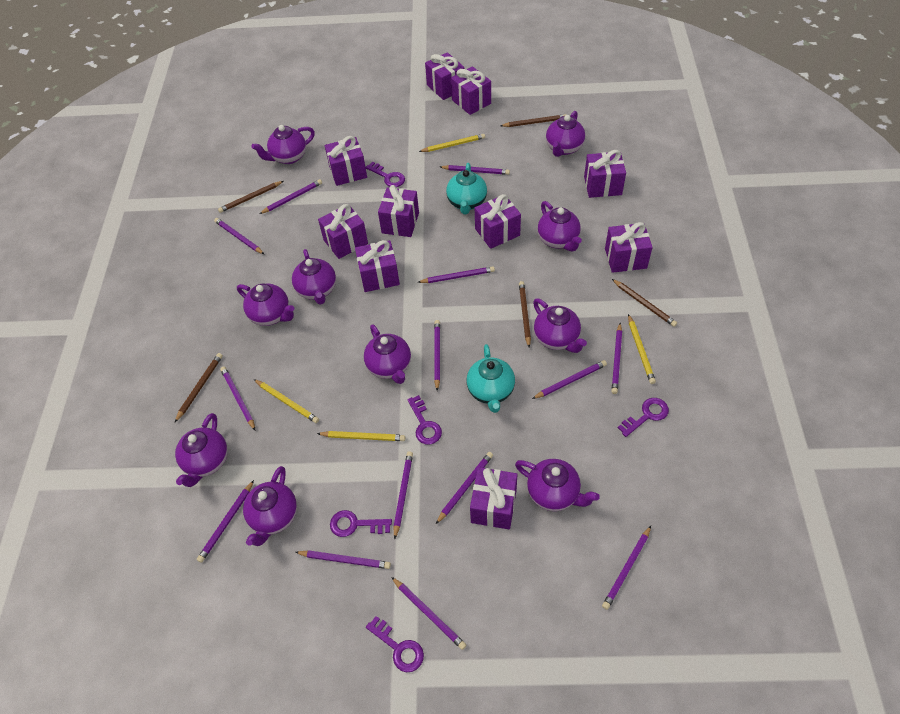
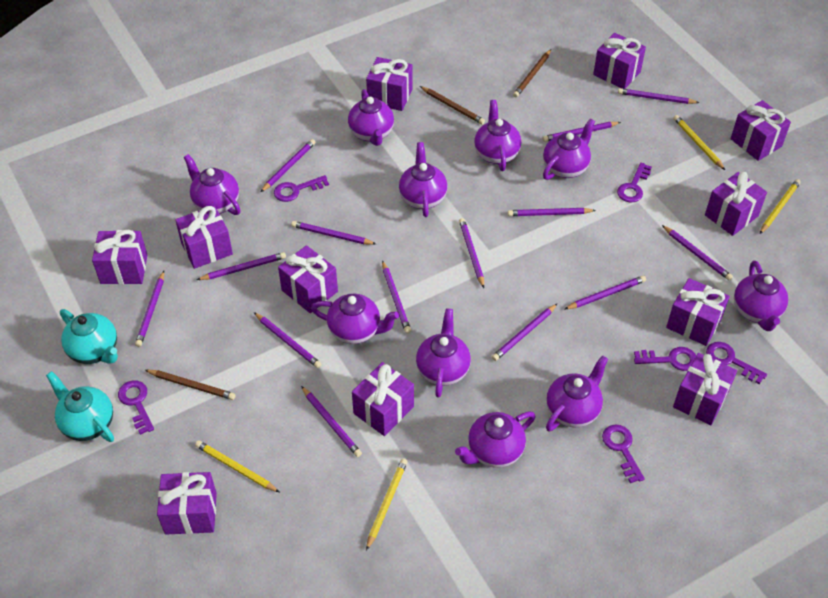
brown pencil: 5 -> 3
purple gift: 10 -> 11
purple key: 5 -> 6

